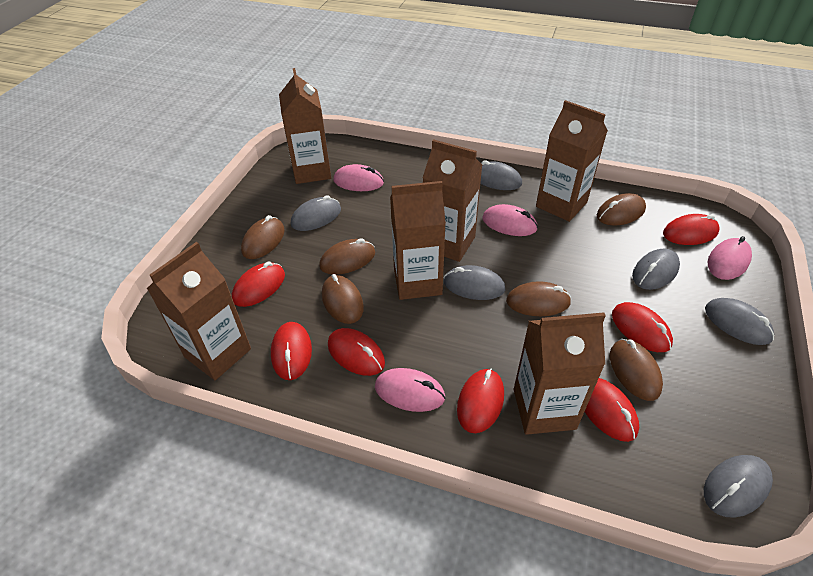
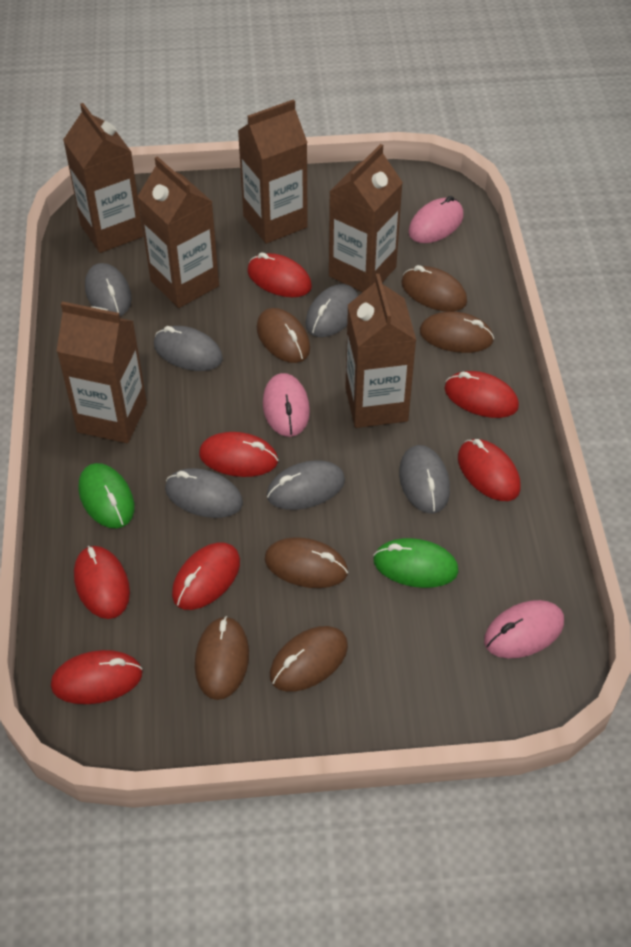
green mouse: 0 -> 2
pink mouse: 4 -> 3

